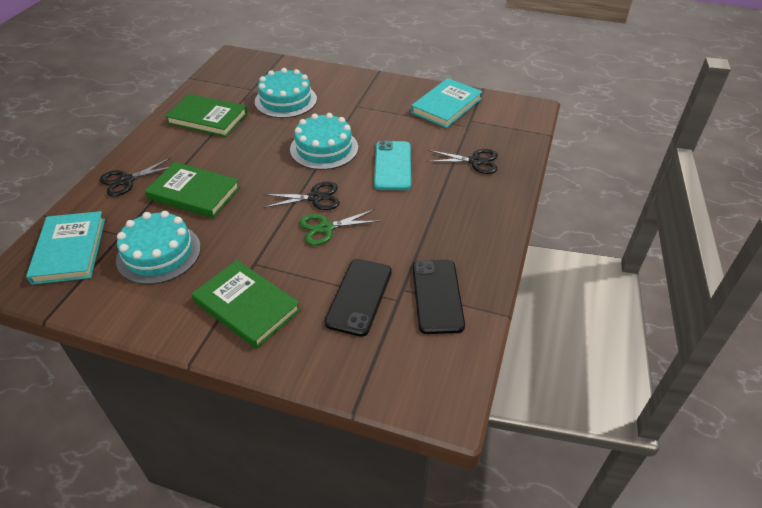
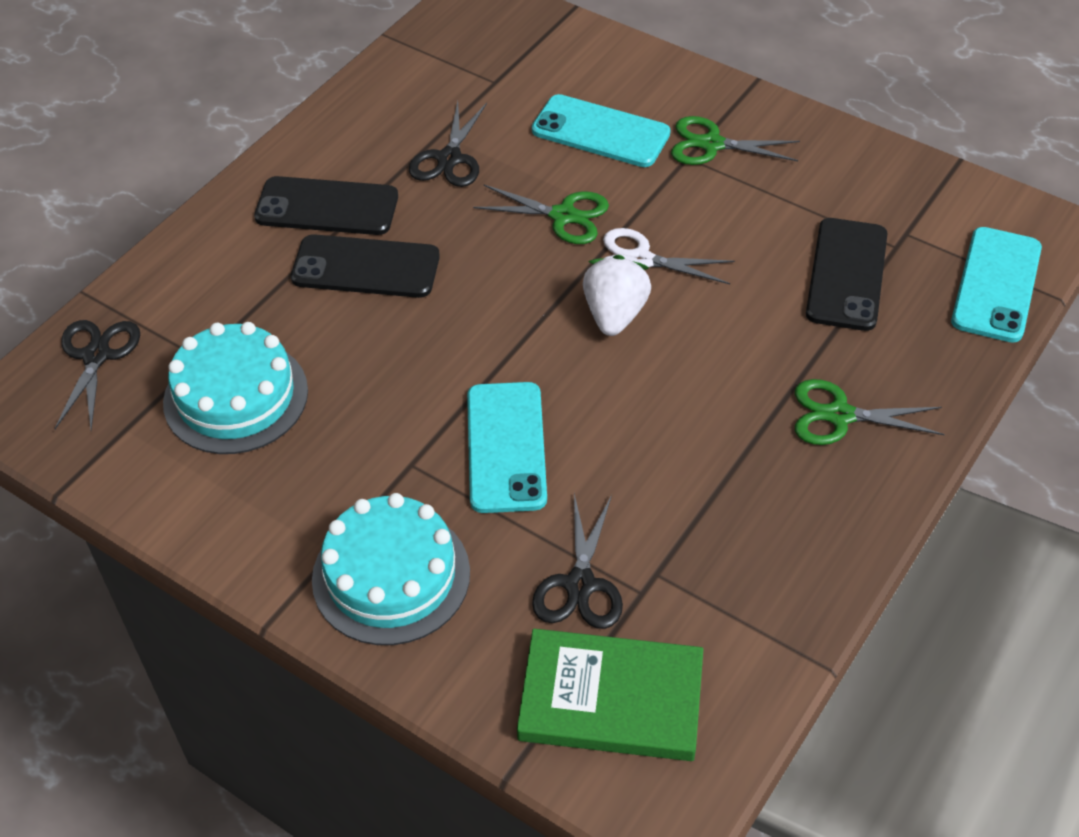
black phone: 2 -> 3
green book: 3 -> 1
green scissors: 1 -> 3
turquoise book: 2 -> 0
turquoise cake: 3 -> 2
turquoise phone: 1 -> 3
white scissors: 0 -> 1
white strawberry: 0 -> 1

